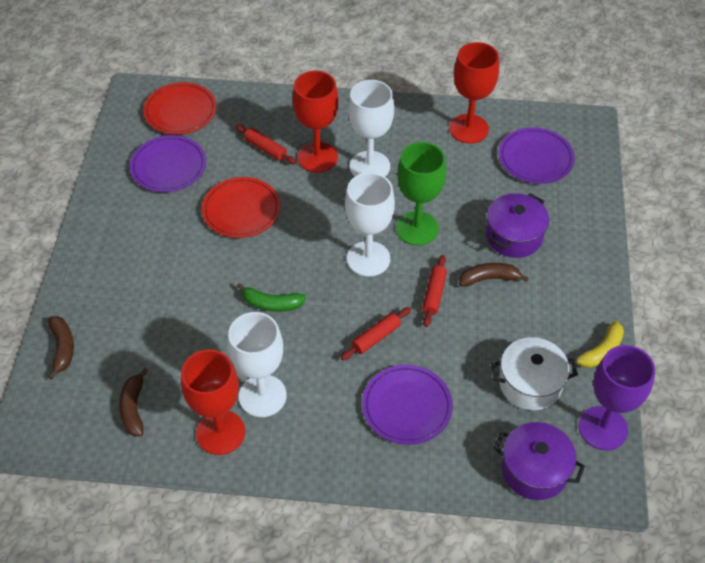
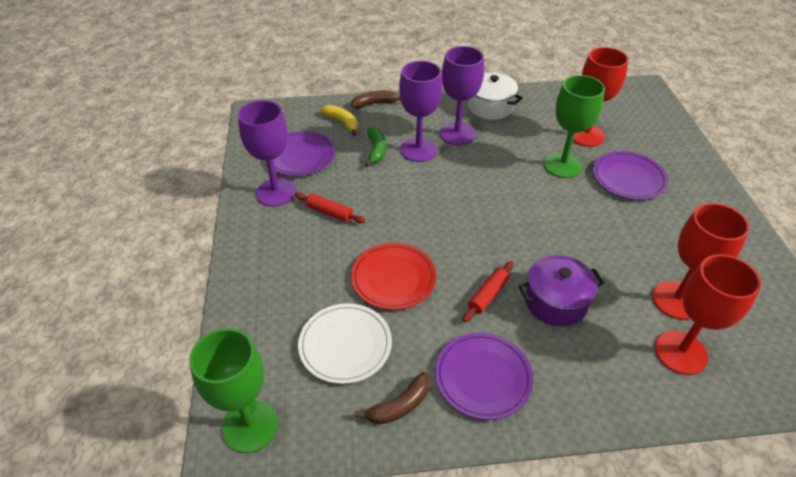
brown banana: 3 -> 2
green goblet: 1 -> 2
purple goblet: 1 -> 3
purple pot: 2 -> 1
red plate: 2 -> 1
red rolling pin: 3 -> 2
white goblet: 3 -> 0
white plate: 0 -> 1

